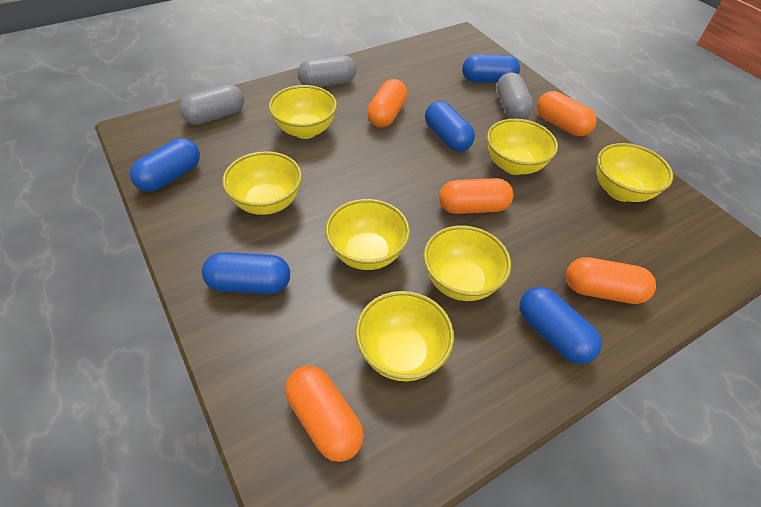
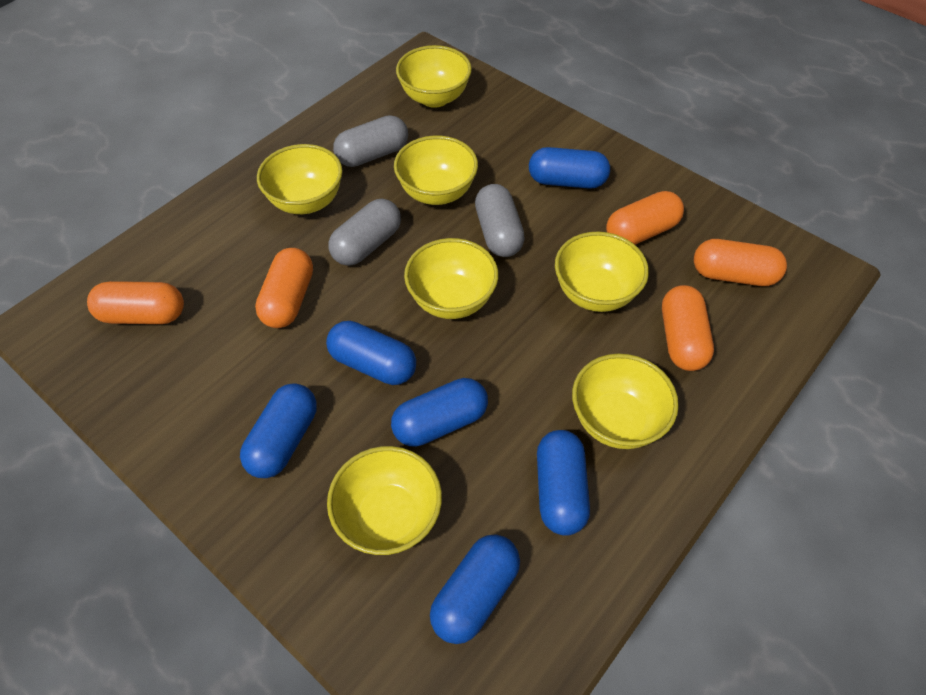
blue capsule: 5 -> 6

